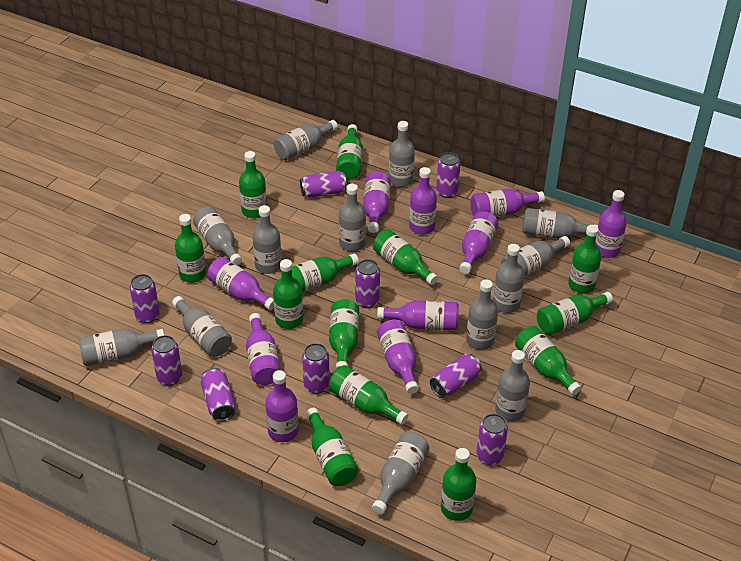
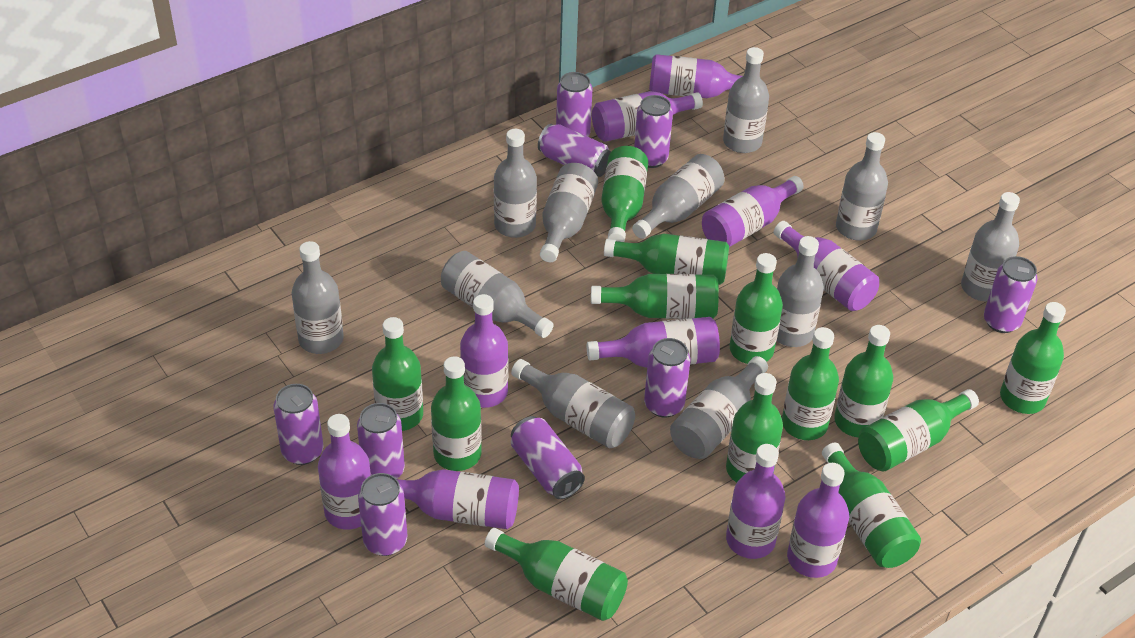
grey bottle: 13 -> 11

